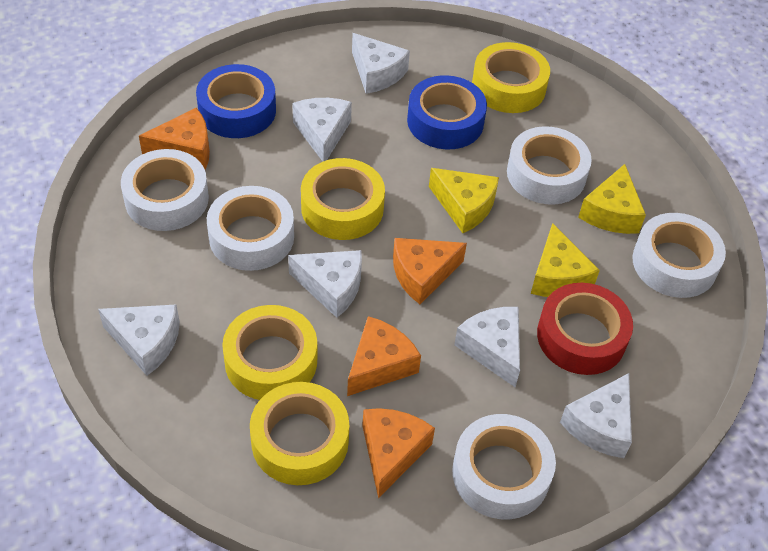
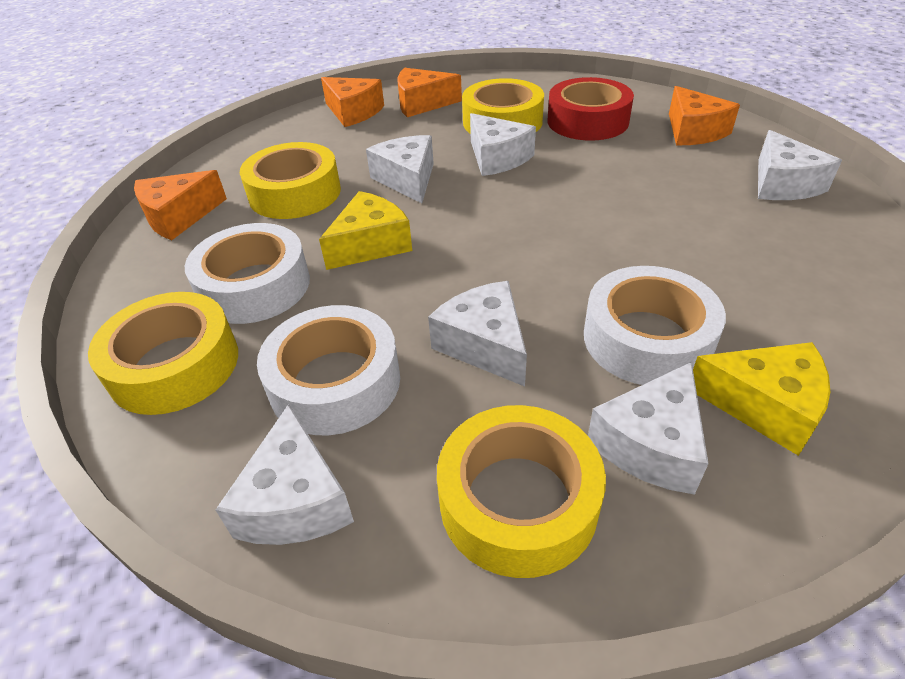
blue tape: 2 -> 0
white tape: 5 -> 3
yellow cheese: 3 -> 2

